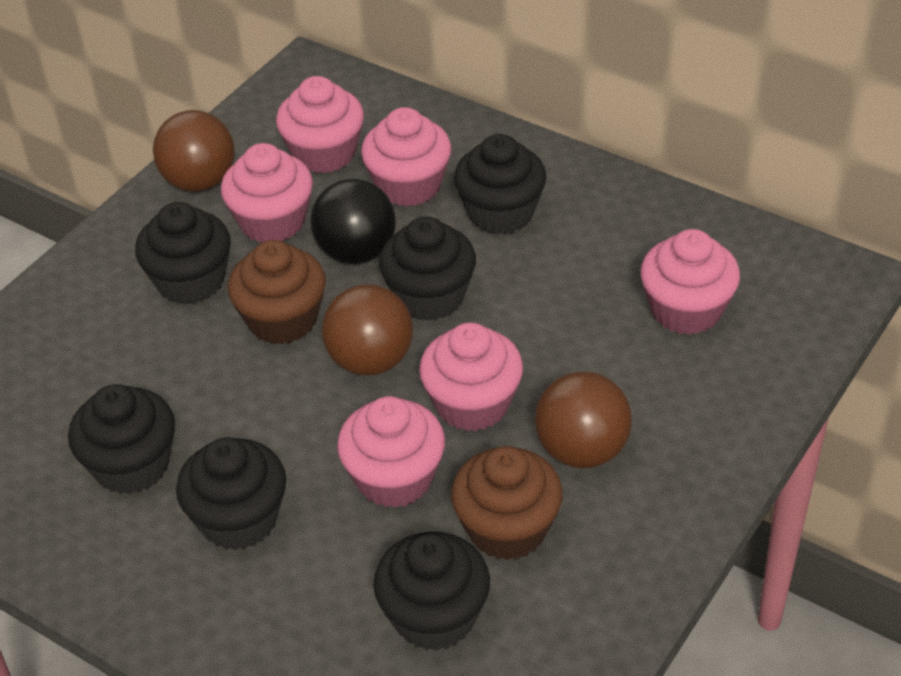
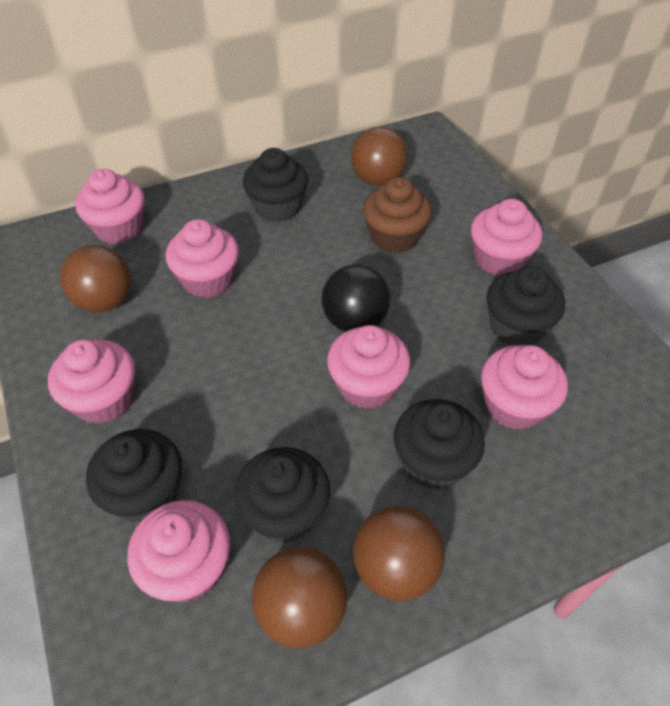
black cupcake: 6 -> 5
brown ball: 3 -> 4
brown cupcake: 2 -> 1
pink cupcake: 6 -> 7

